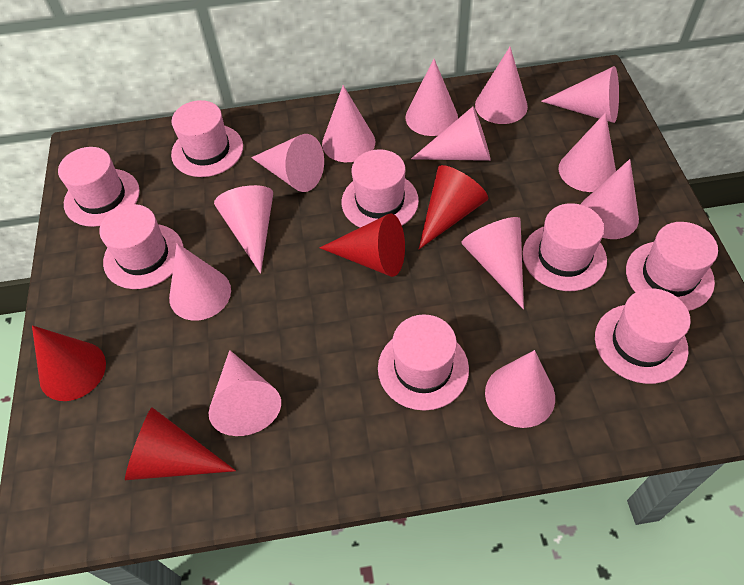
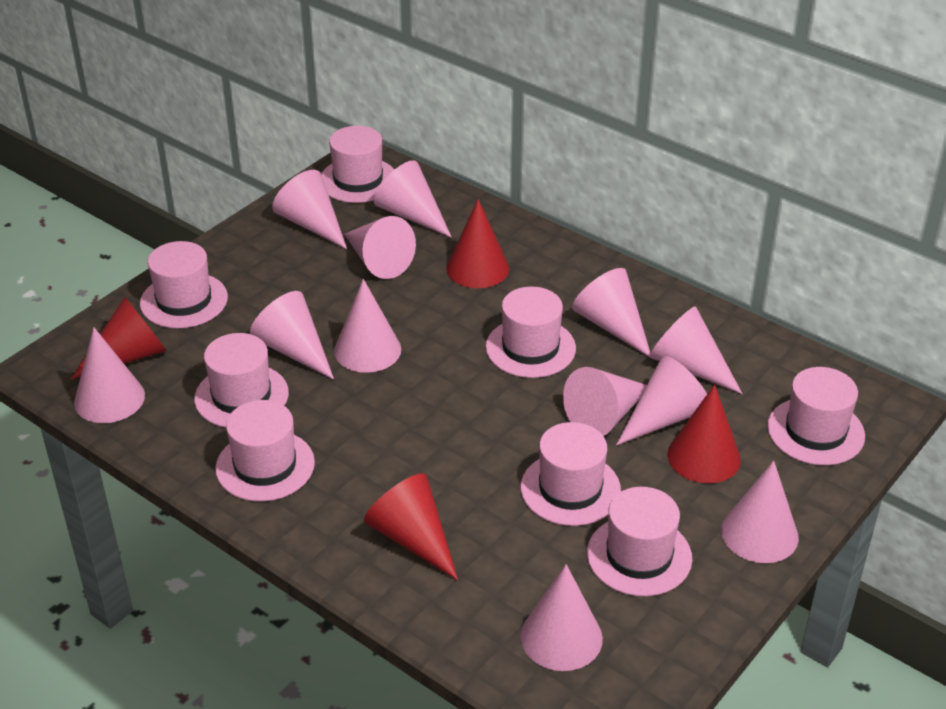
pink cone: 13 -> 12

